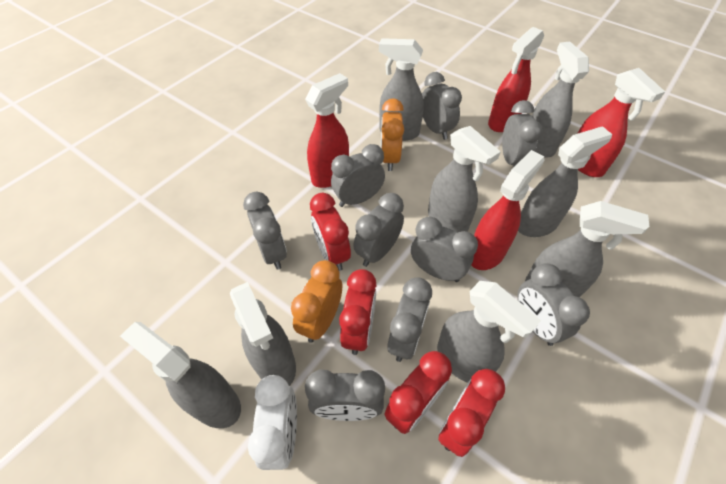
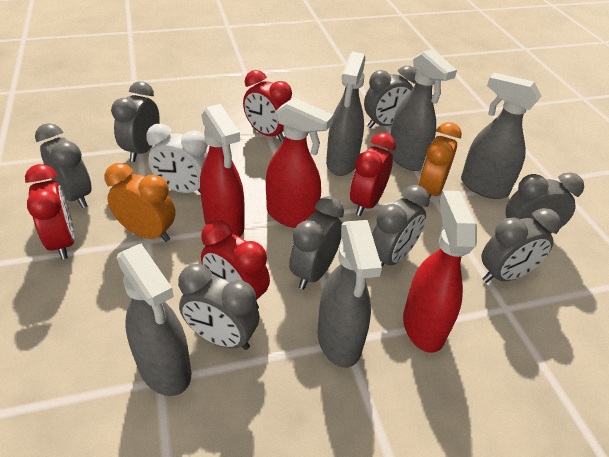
grey clock: 9 -> 8
grey spray bottle: 8 -> 5
red spray bottle: 4 -> 3

